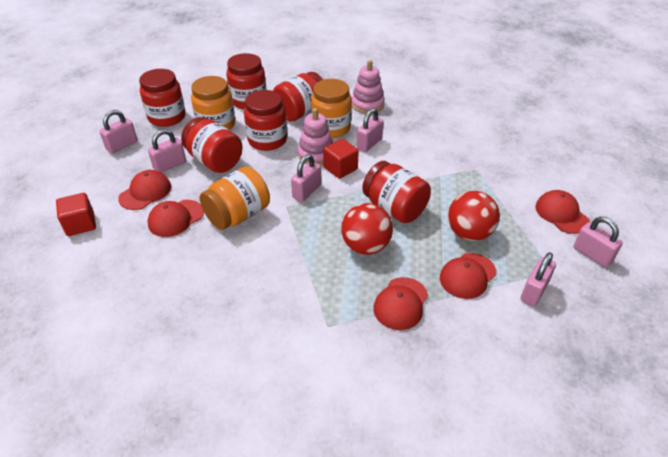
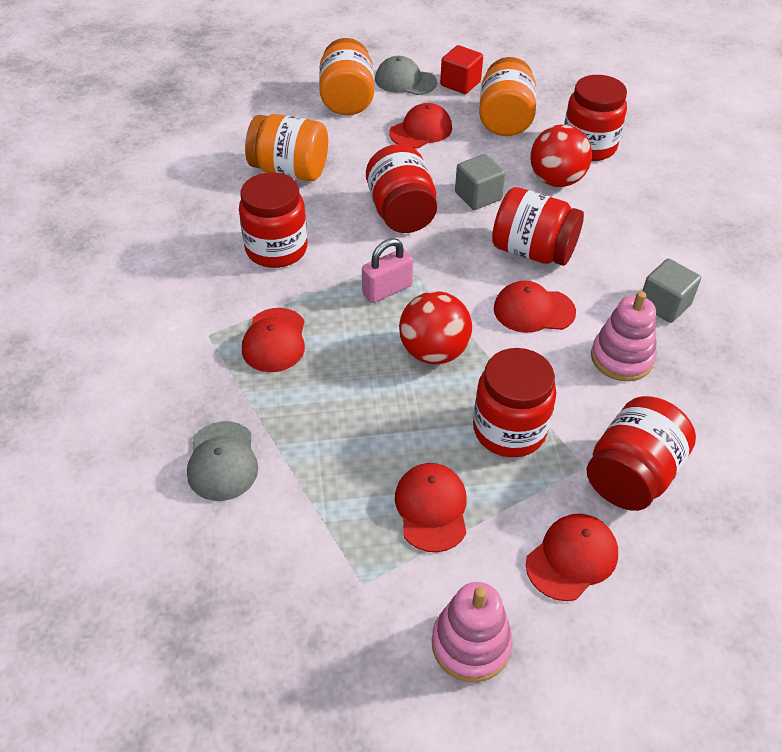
grey cap: 0 -> 2
grey cube: 0 -> 2
pink padlock: 6 -> 1
red cube: 2 -> 1

